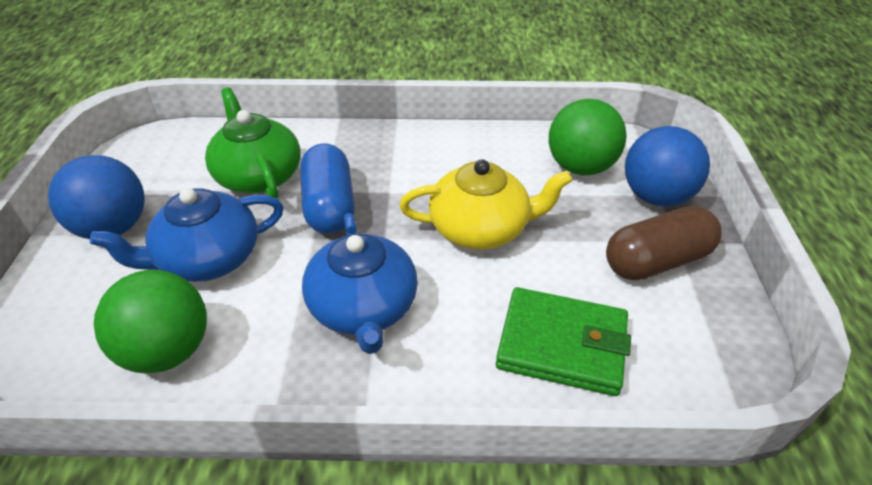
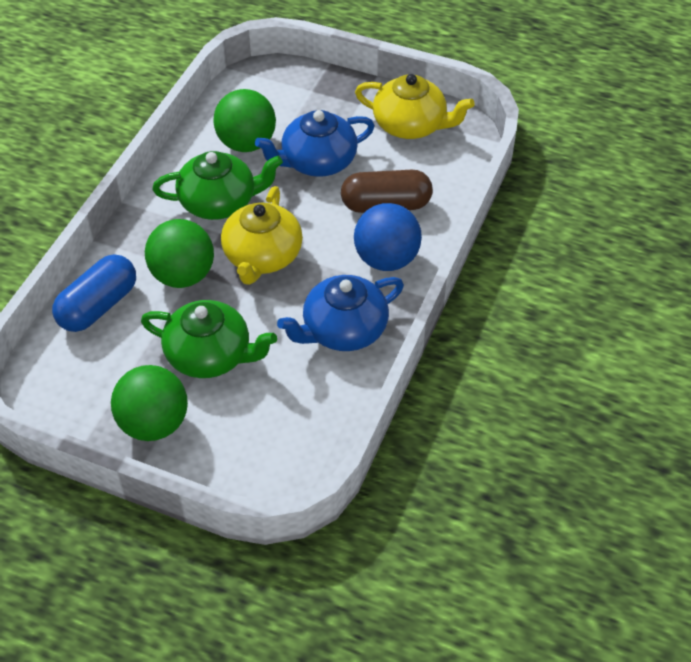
blue ball: 2 -> 1
green ball: 2 -> 3
green teapot: 1 -> 2
green wallet: 1 -> 0
yellow teapot: 1 -> 2

